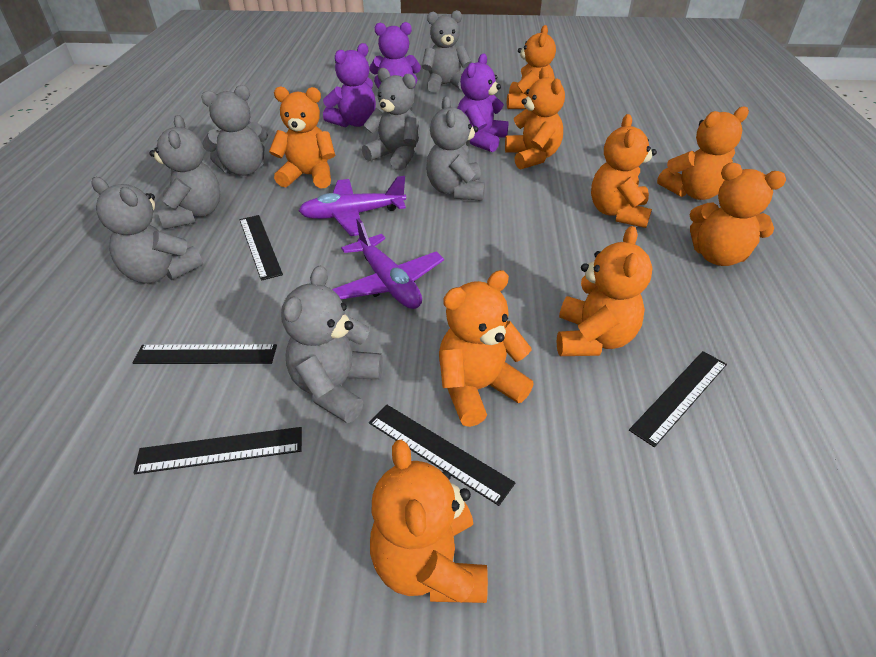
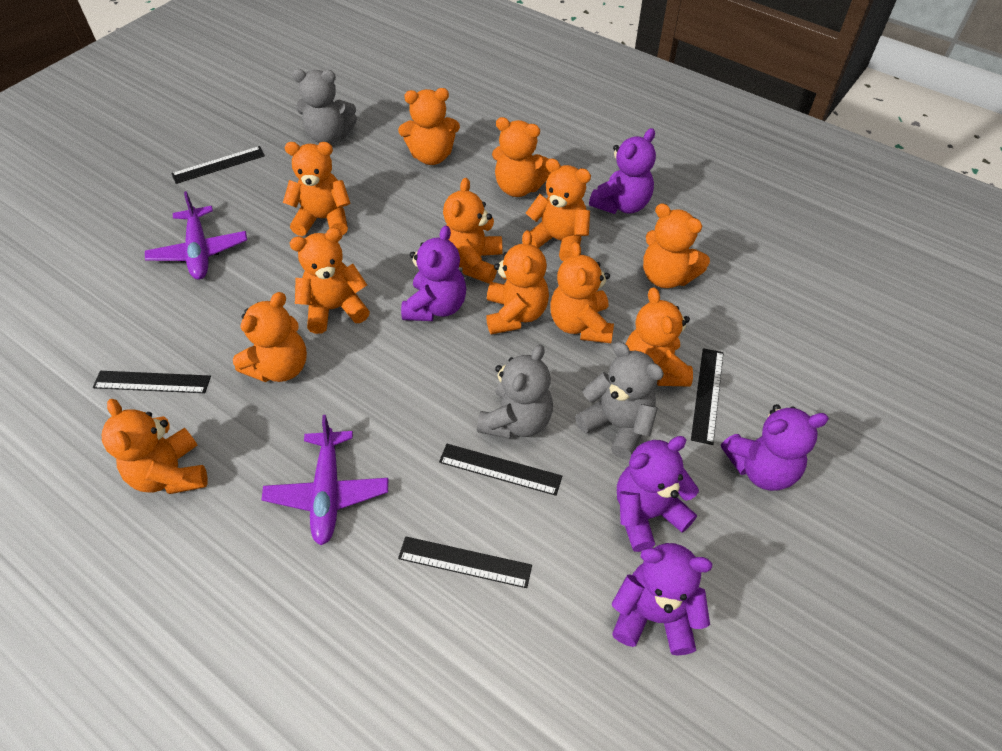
grey teddy bear: 7 -> 3
orange teddy bear: 9 -> 12
purple teddy bear: 3 -> 5

